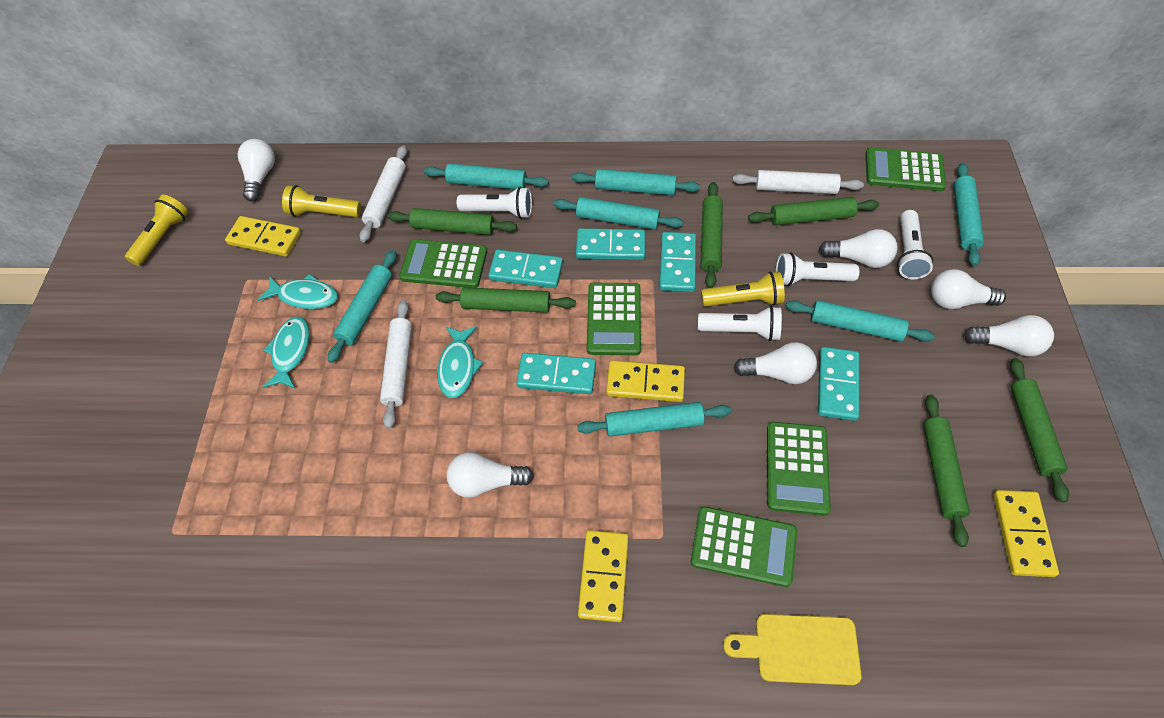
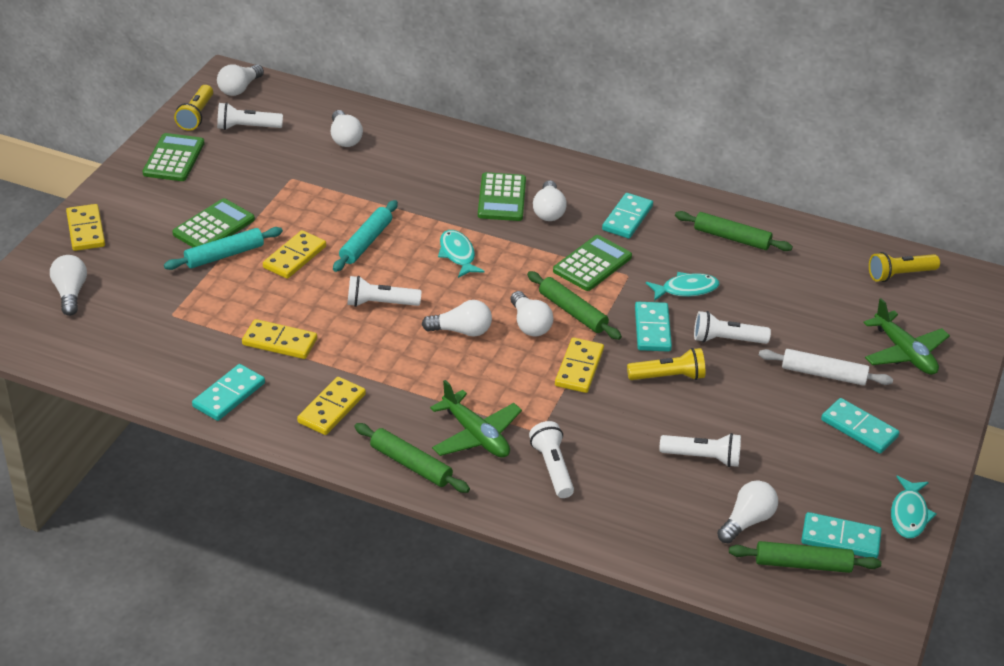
green calculator: 5 -> 4
green plane: 0 -> 2
green rolling pin: 6 -> 4
turquoise rolling pin: 7 -> 2
white flashlight: 4 -> 5
white light bulb: 6 -> 7
white rolling pin: 3 -> 1
yellow cutting board: 1 -> 0
yellow domino: 4 -> 5

